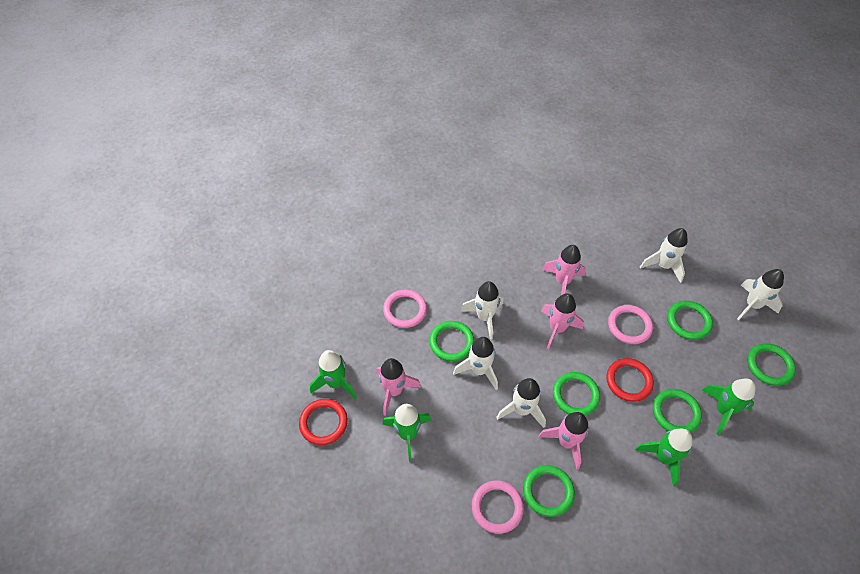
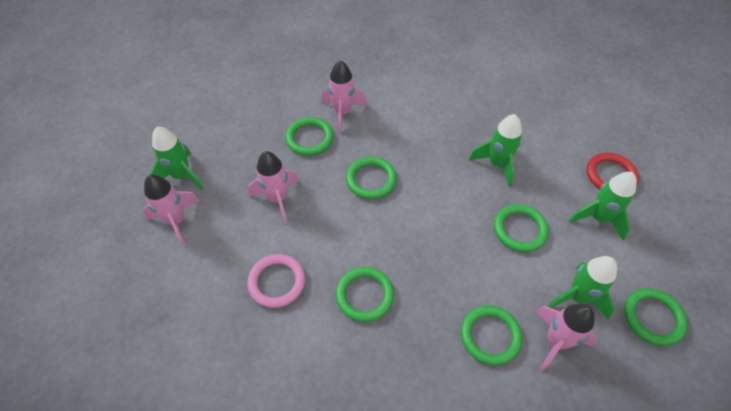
pink ring: 3 -> 1
red ring: 2 -> 1
white rocket: 5 -> 0

